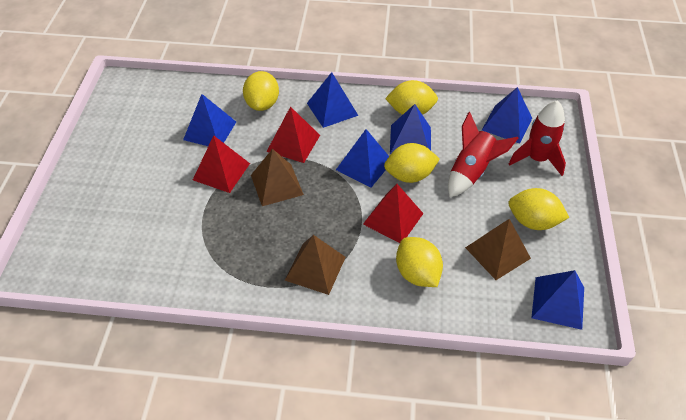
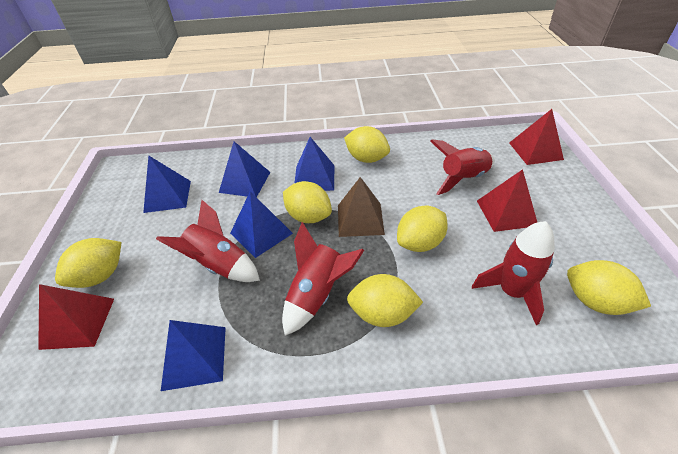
blue pyramid: 6 -> 5
brown pyramid: 3 -> 1
red rocket: 2 -> 4
yellow lemon: 5 -> 6

